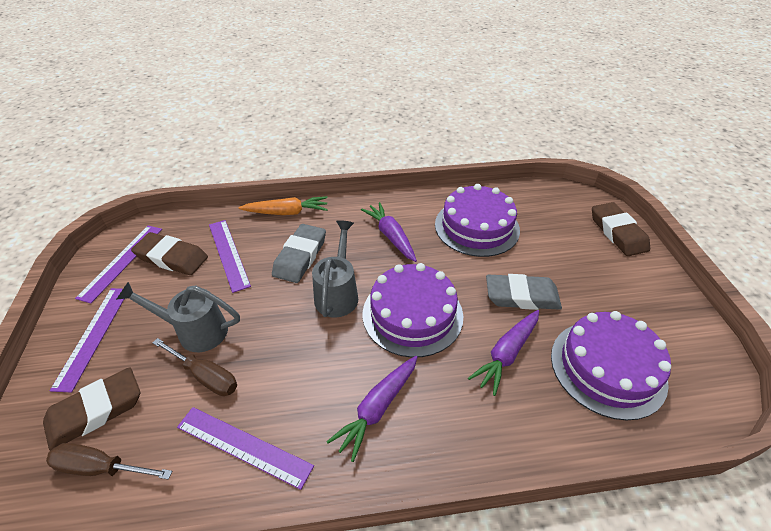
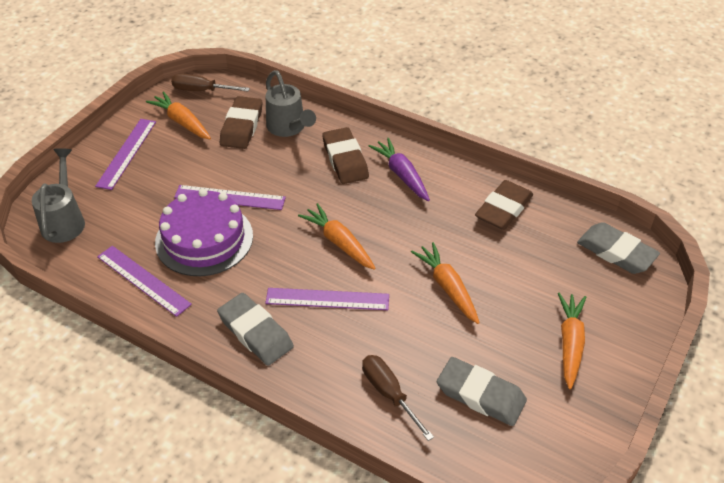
grey eraser: 2 -> 3
orange carrot: 1 -> 4
purple cake: 3 -> 1
purple carrot: 3 -> 1

